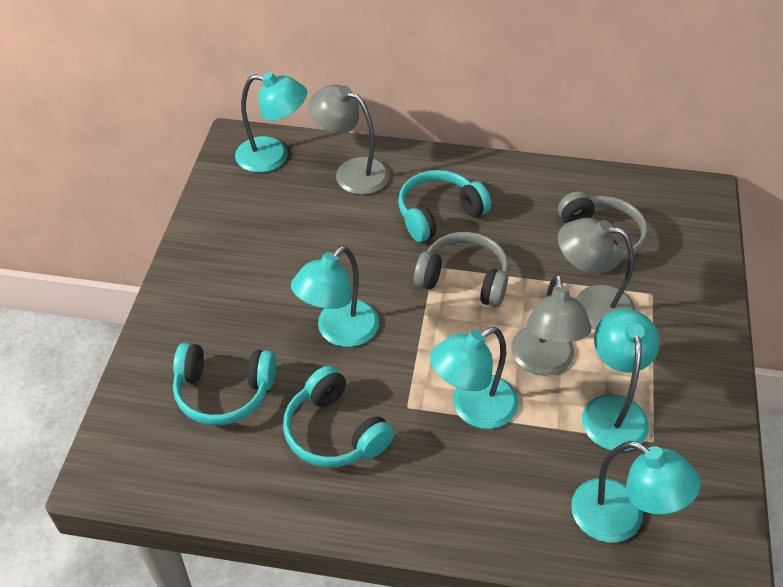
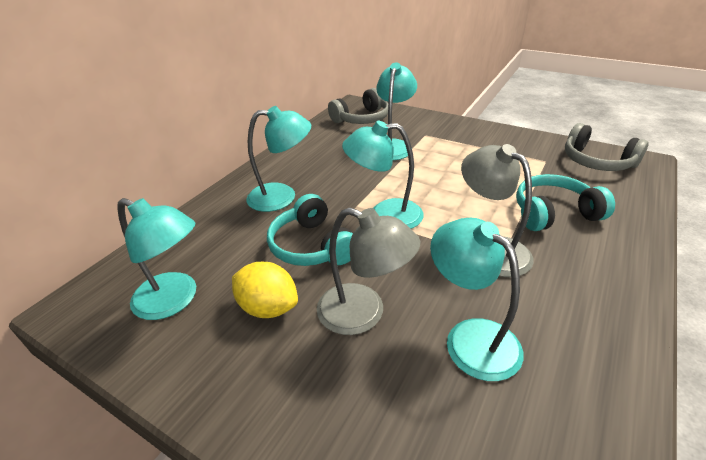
grey lamp: 3 -> 2
turquoise headphones: 3 -> 2
yellow lemon: 0 -> 1

